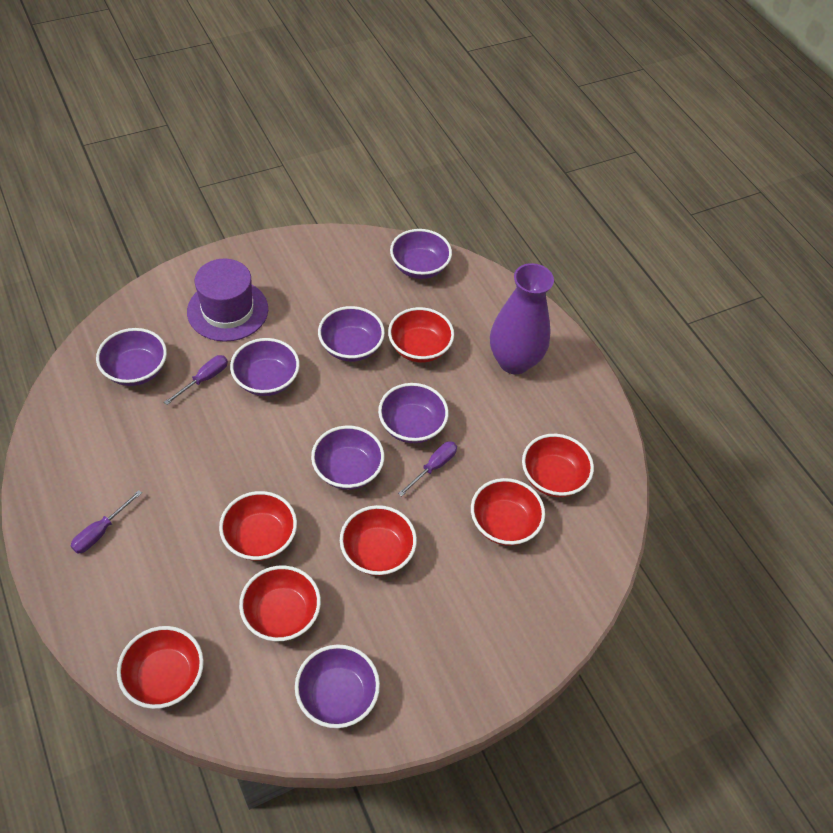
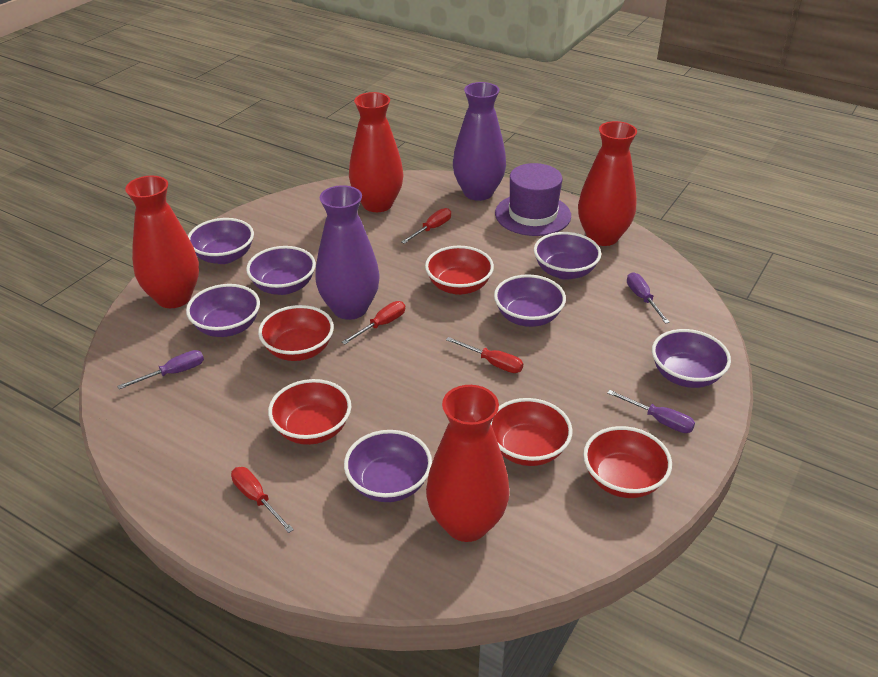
purple vase: 1 -> 2
red bowl: 7 -> 5
red screwdriver: 0 -> 4
red vase: 0 -> 4

